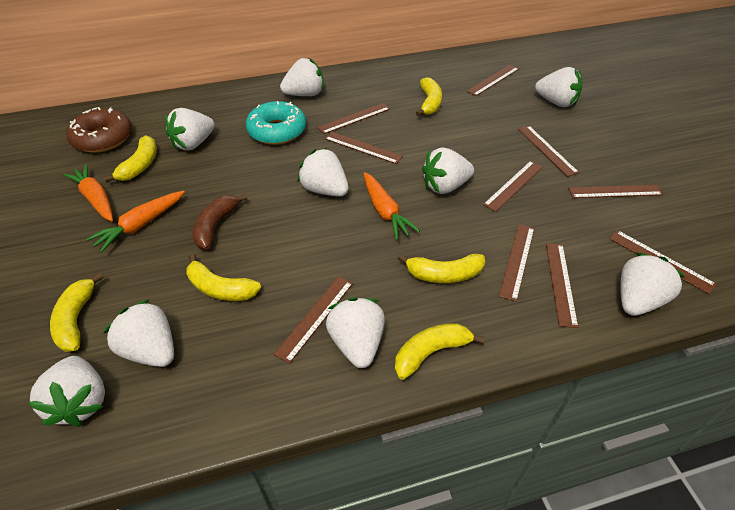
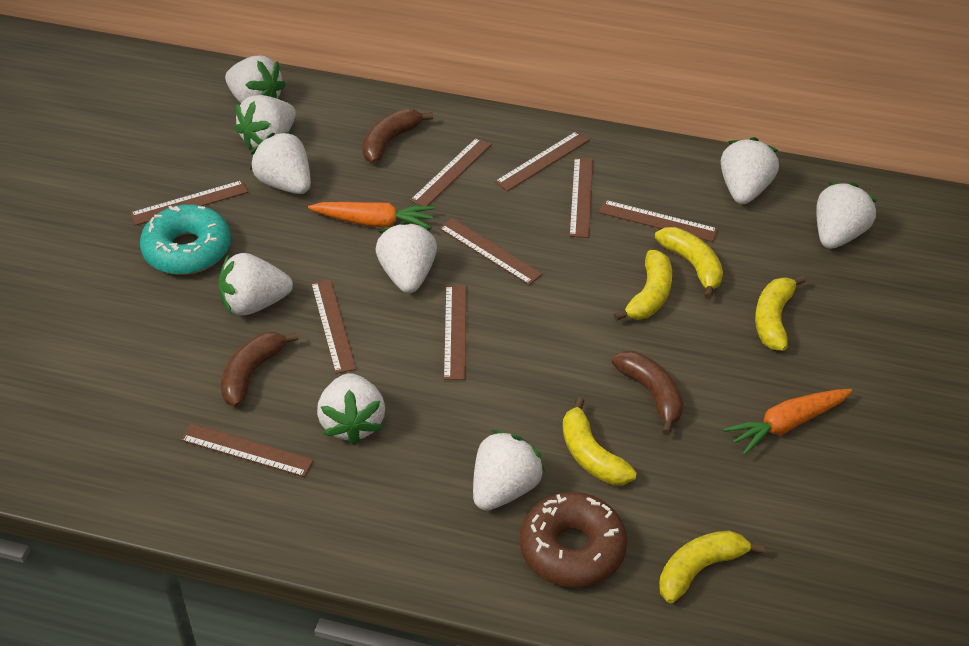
brown banana: 1 -> 3
brown ruler: 10 -> 9
orange carrot: 3 -> 2
yellow banana: 6 -> 5

